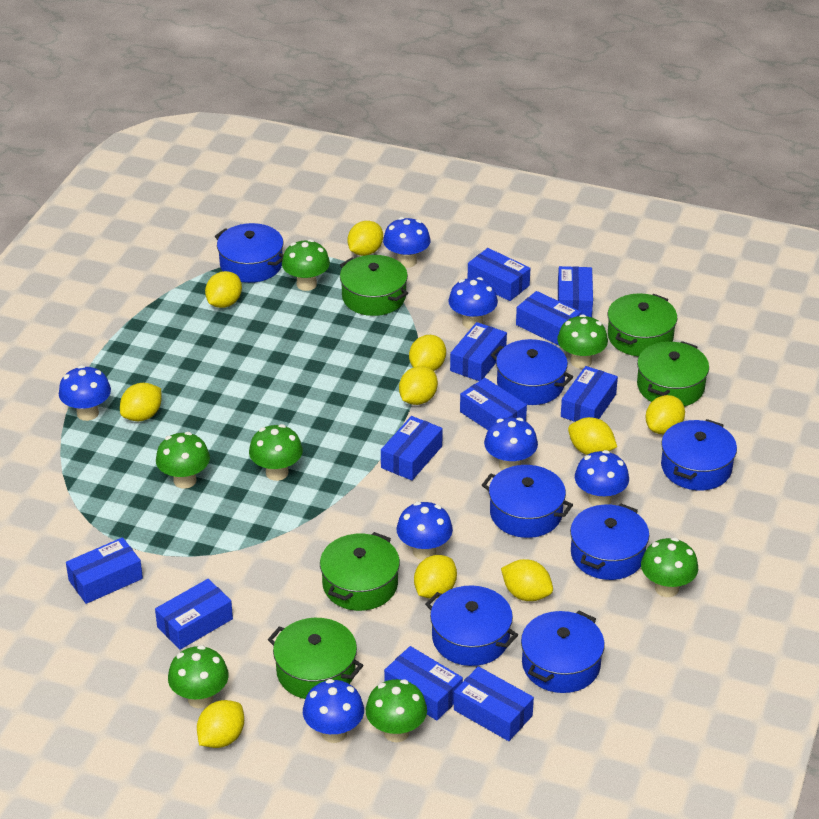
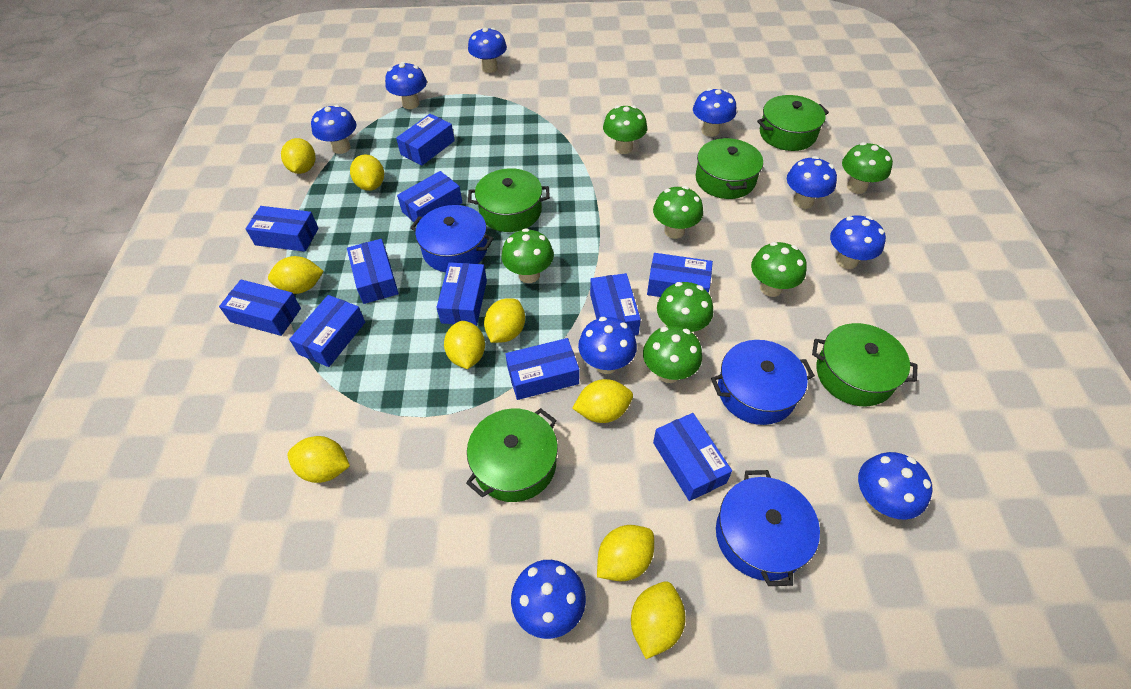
blue mushroom: 7 -> 9
blue pot: 7 -> 3
yellow lemon: 10 -> 9

